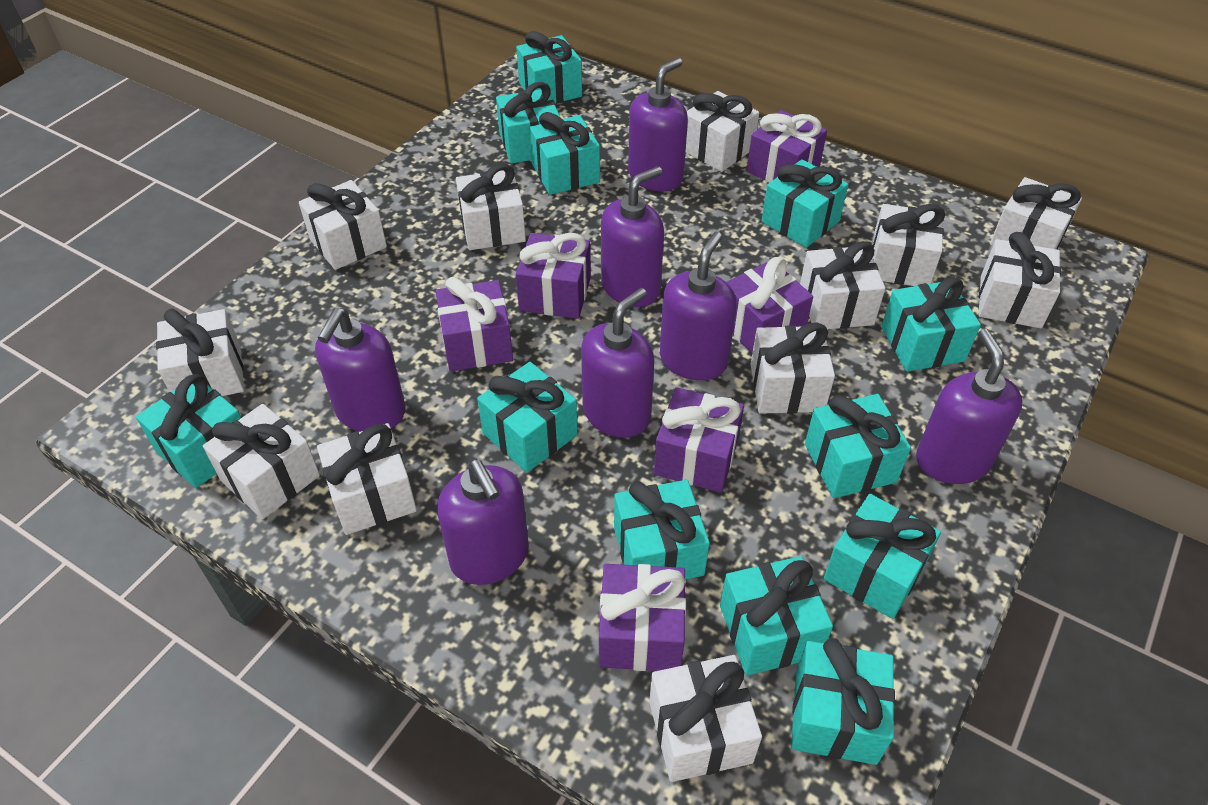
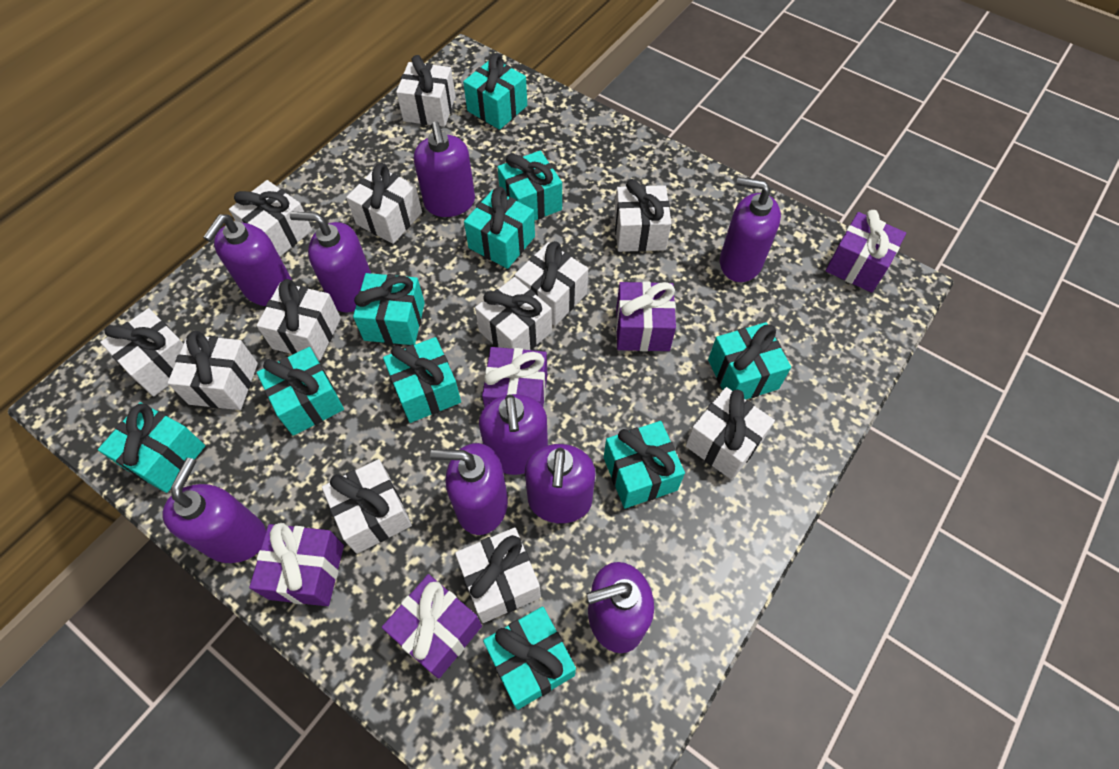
purple gift: 6 -> 5
purple soap dispenser: 7 -> 9
turquoise gift: 12 -> 10

